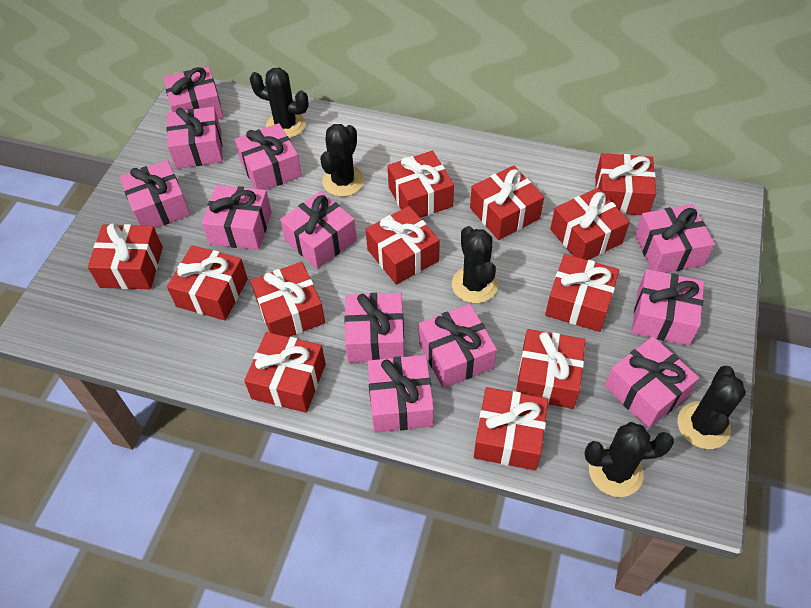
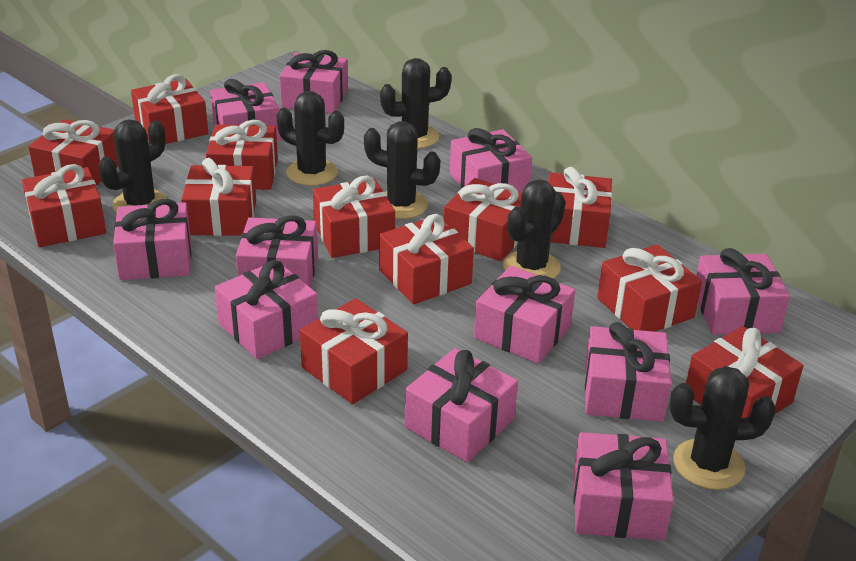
black cactus: 5 -> 6
pink gift: 12 -> 11

